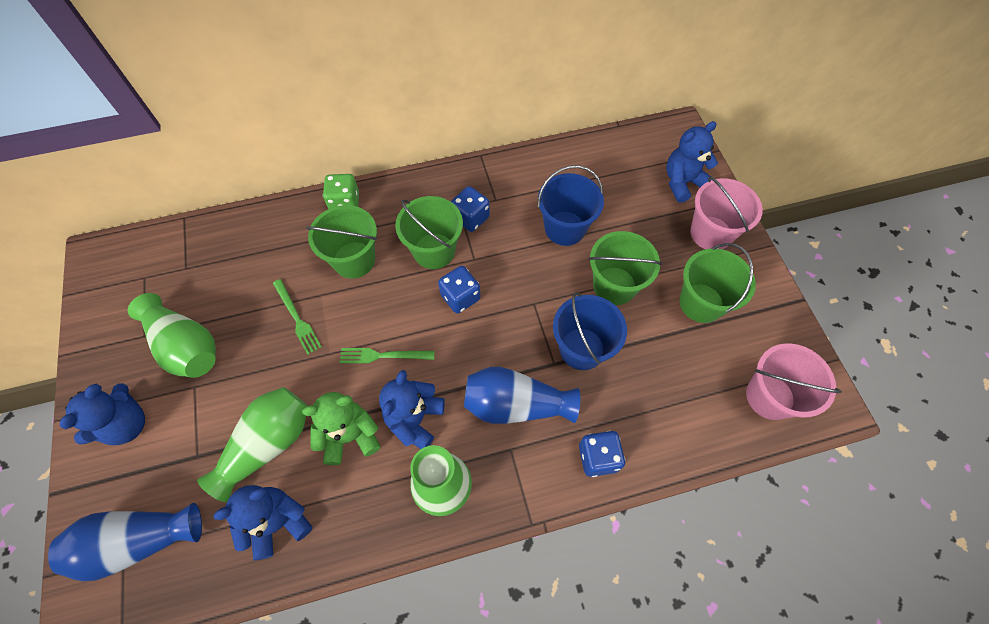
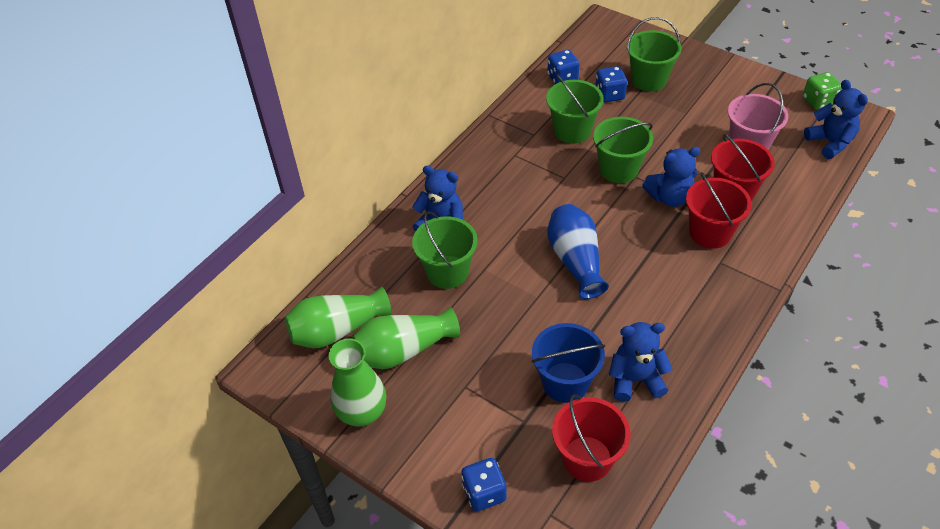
blue bucket: 2 -> 1
blue vase: 2 -> 1
green fork: 2 -> 0
green teddy bear: 1 -> 0
pink bucket: 2 -> 1
red bucket: 0 -> 3

